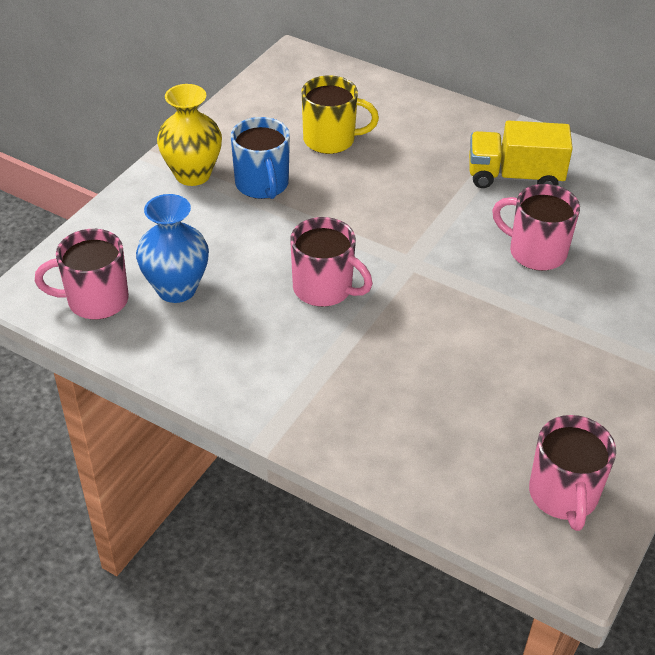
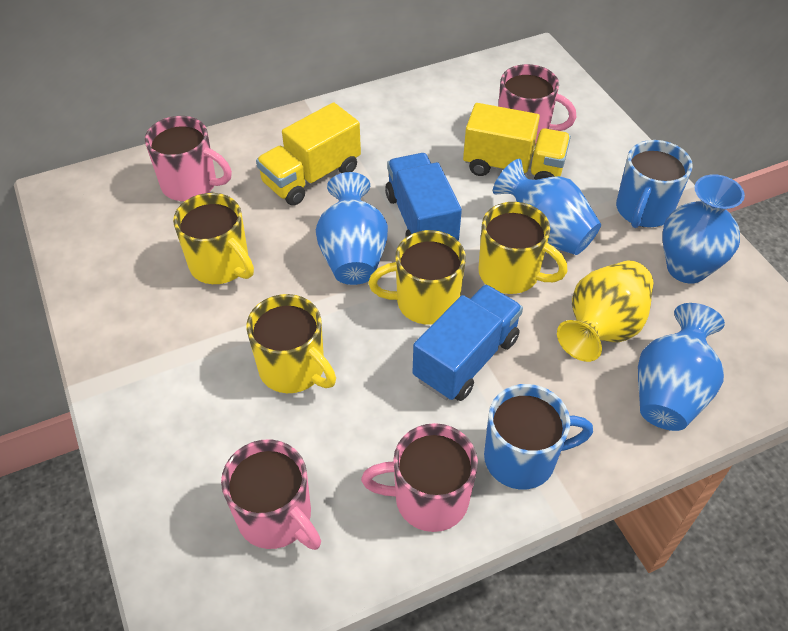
blue mug: 1 -> 2
blue truck: 0 -> 2
blue vase: 1 -> 4
yellow mug: 1 -> 4
yellow truck: 1 -> 2

